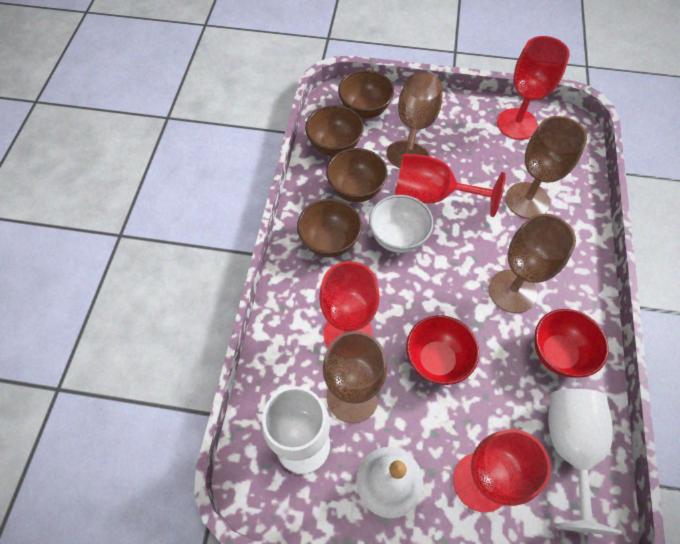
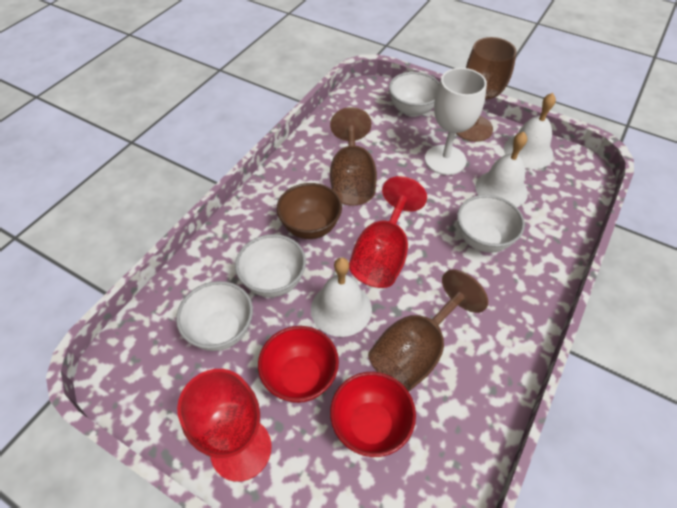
brown bowl: 4 -> 1
brown goblet: 4 -> 3
red goblet: 4 -> 2
white bell: 1 -> 3
white bowl: 1 -> 4
white goblet: 2 -> 1

